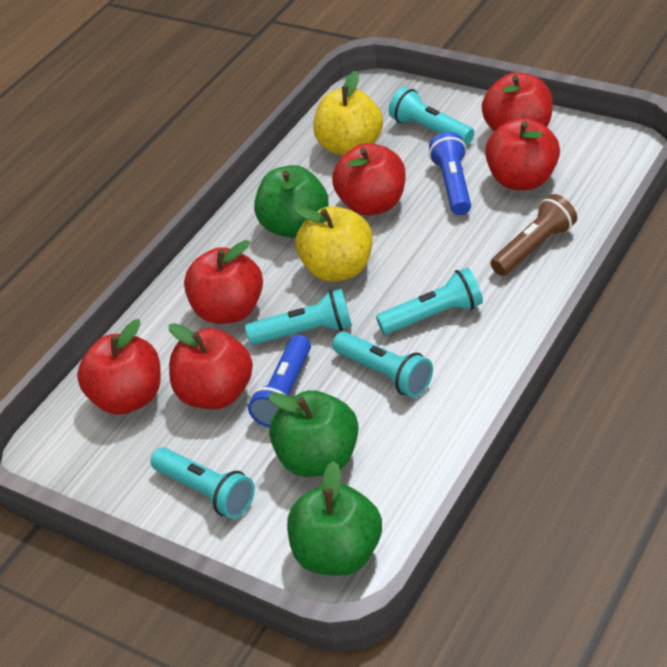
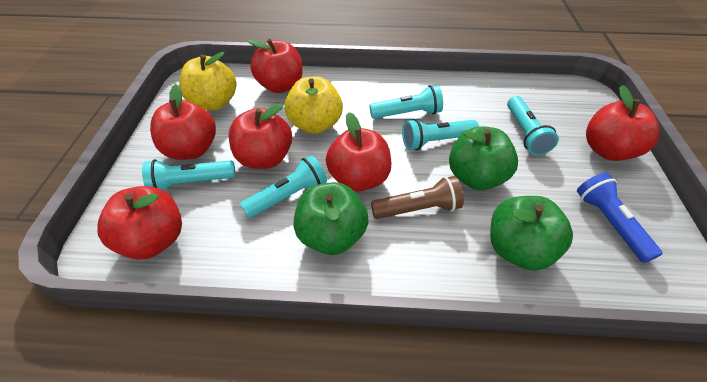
blue flashlight: 2 -> 1

